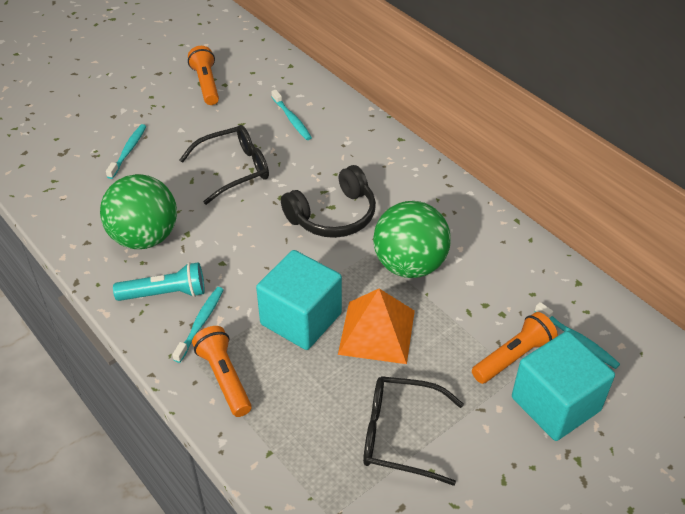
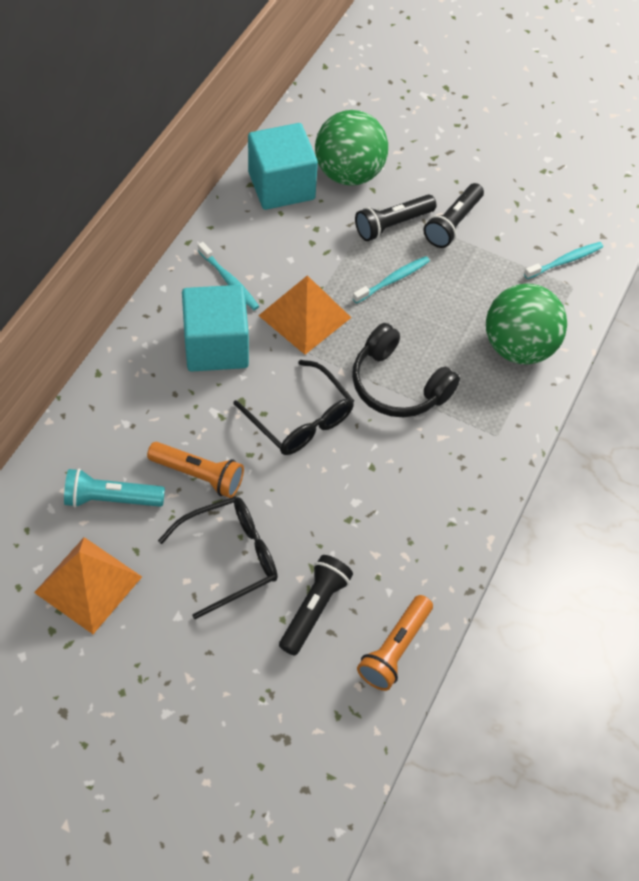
black flashlight: 0 -> 3
orange flashlight: 3 -> 2
orange pyramid: 1 -> 2
turquoise toothbrush: 4 -> 3

